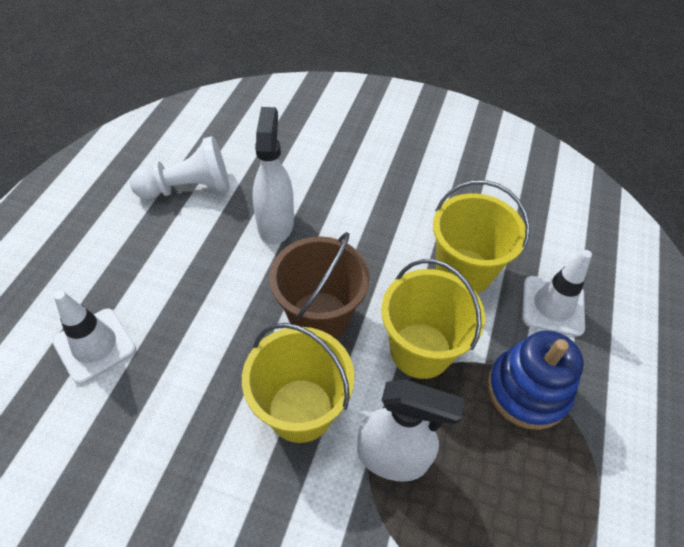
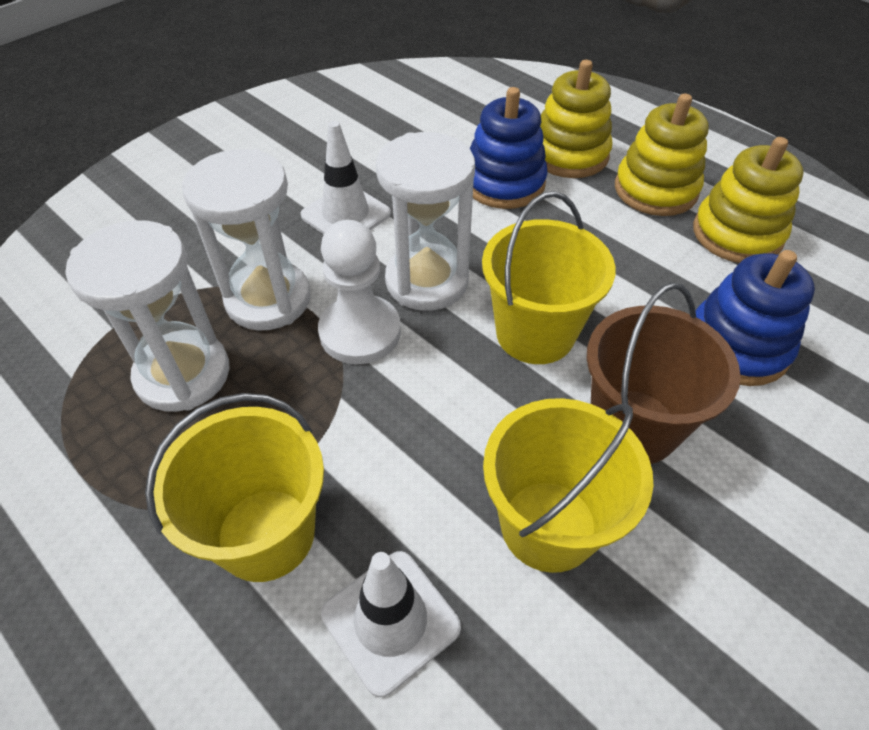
blue stacking toy: 1 -> 2
white hourglass: 0 -> 3
white spray bottle: 2 -> 0
yellow stacking toy: 0 -> 3

